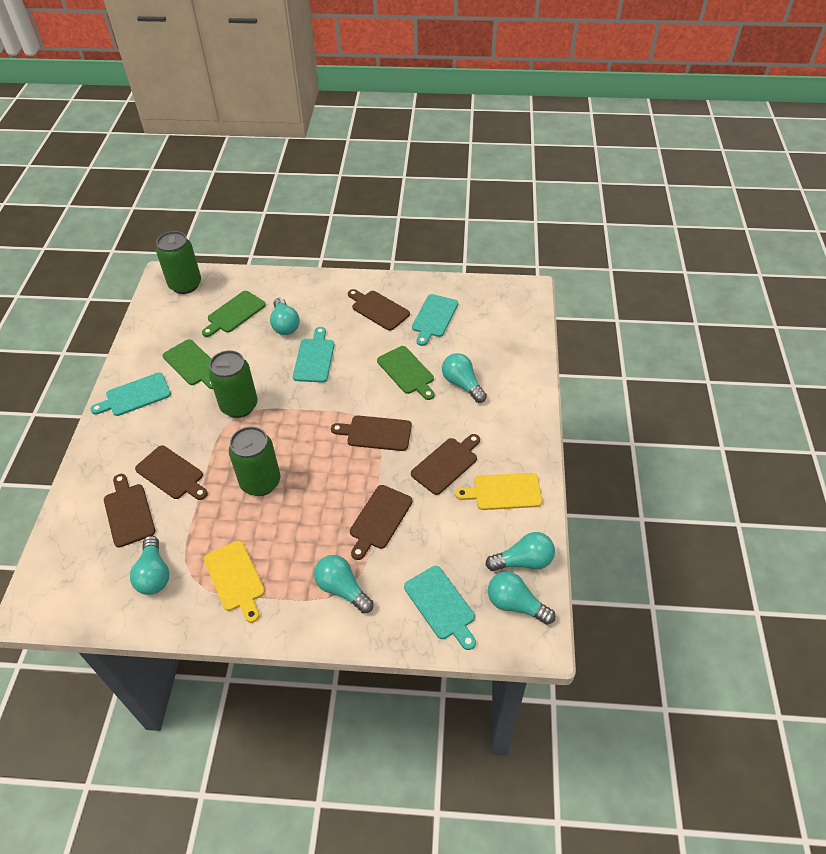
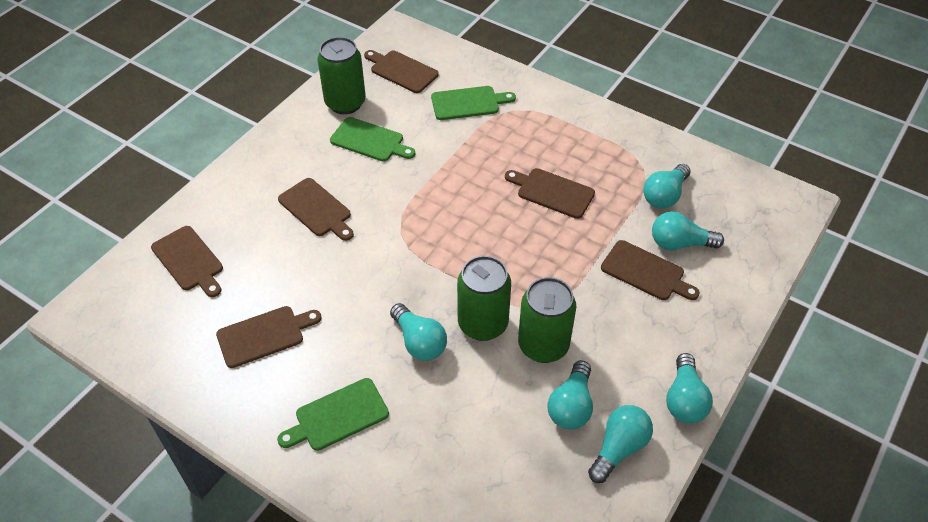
turquoise cutting board: 4 -> 0
yellow cutting board: 2 -> 0

